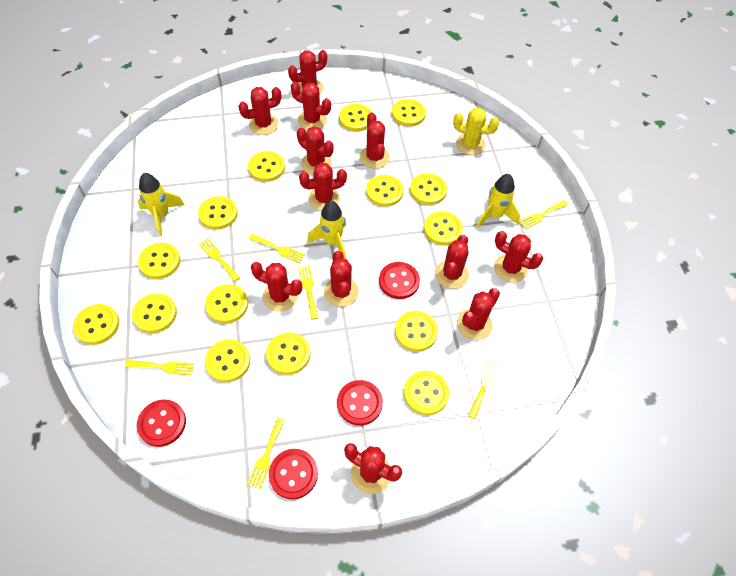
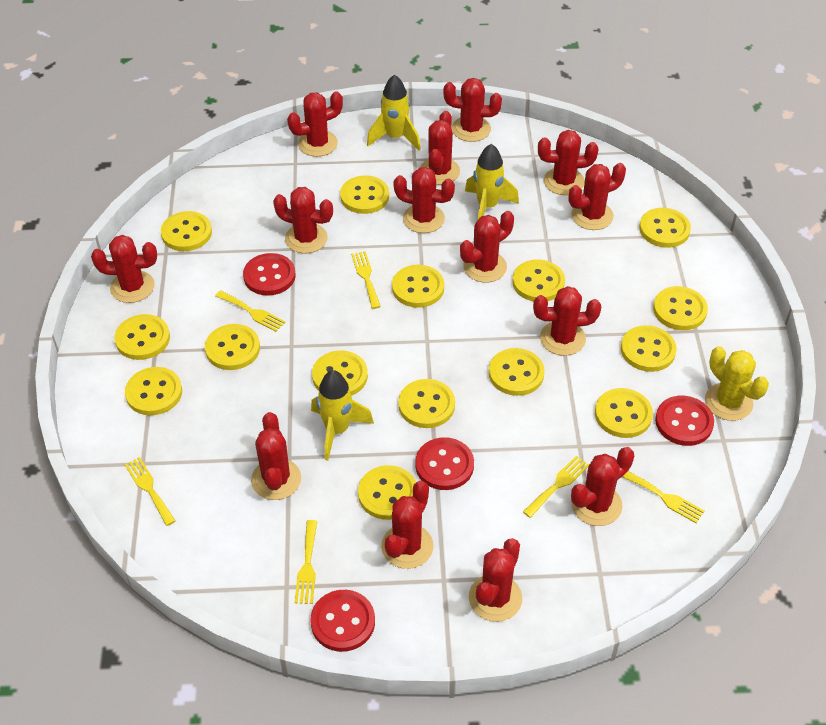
red cactus: 12 -> 14
yellow fork: 7 -> 6

